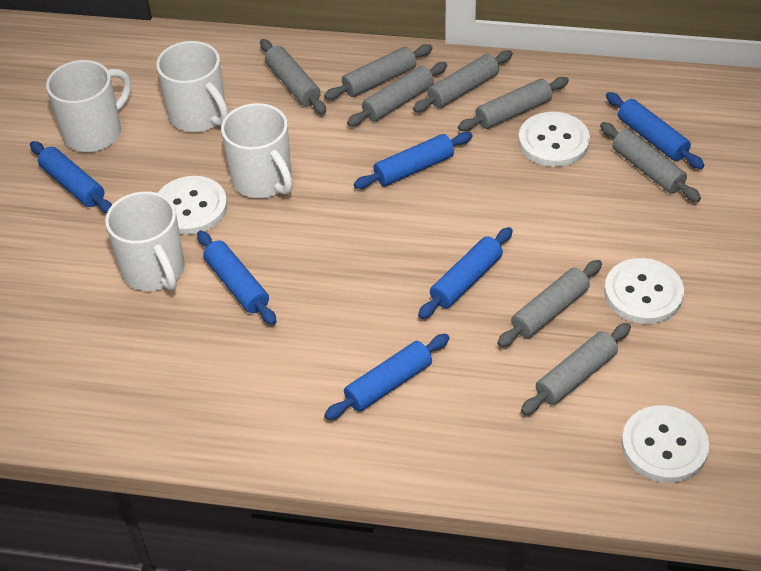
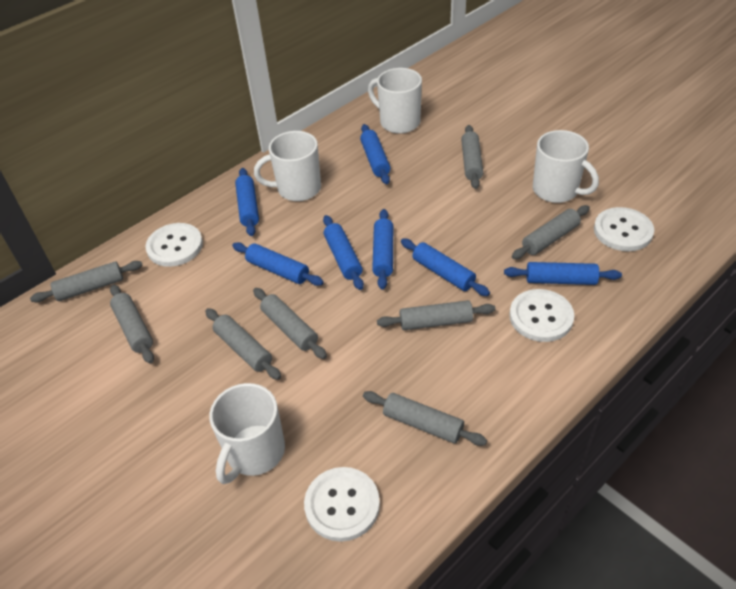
blue rolling pin: 6 -> 7

